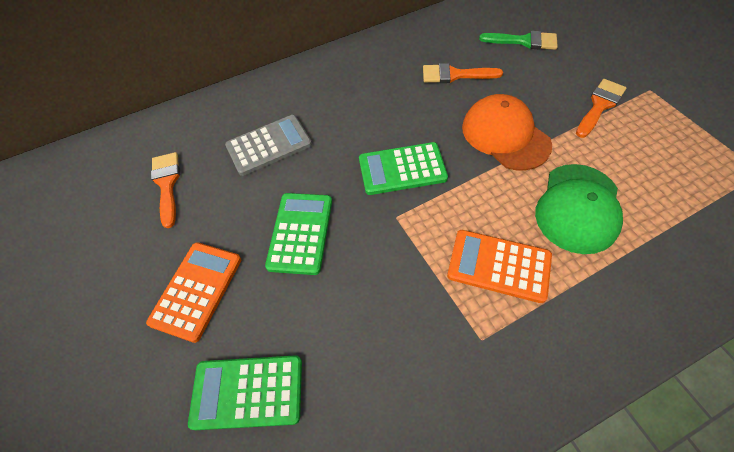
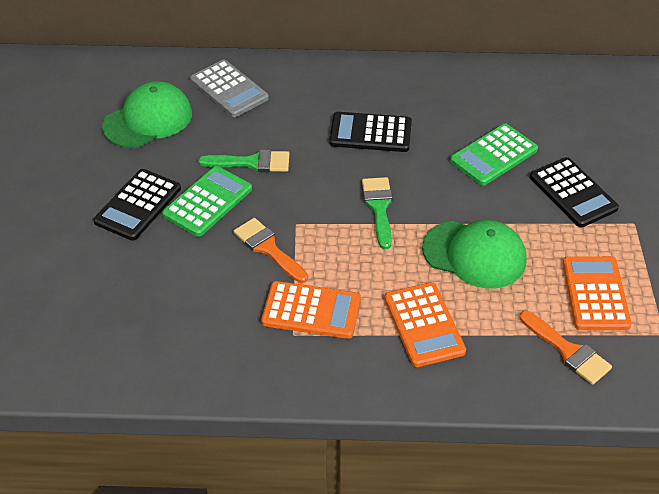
black calculator: 0 -> 3
green brush: 1 -> 2
green calculator: 3 -> 2
green cap: 1 -> 2
orange brush: 3 -> 2
orange calculator: 2 -> 3
orange cap: 1 -> 0

